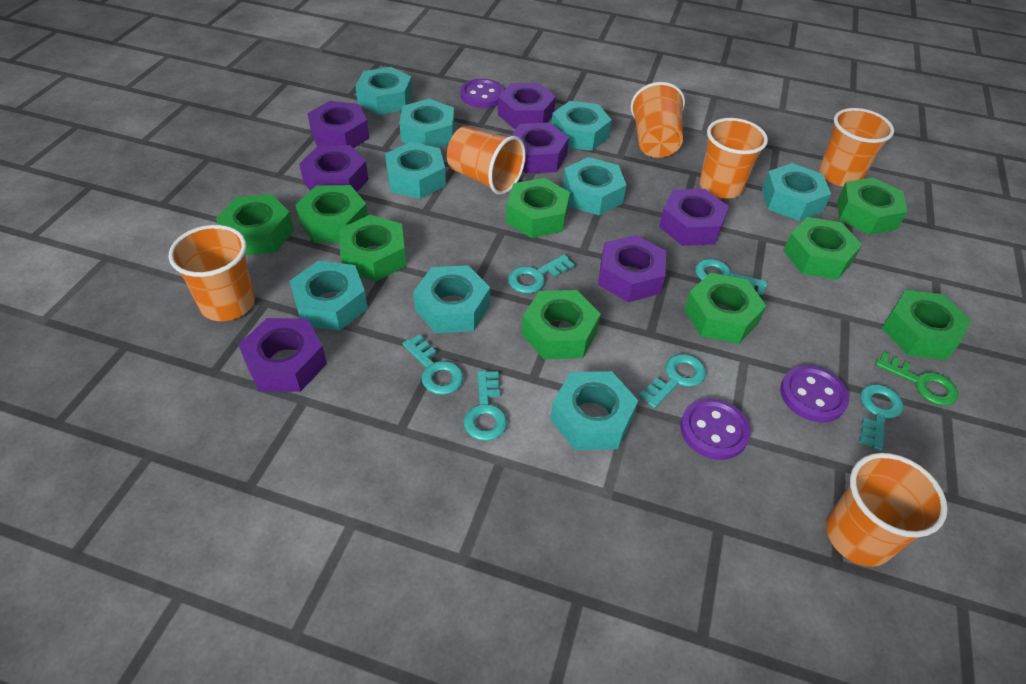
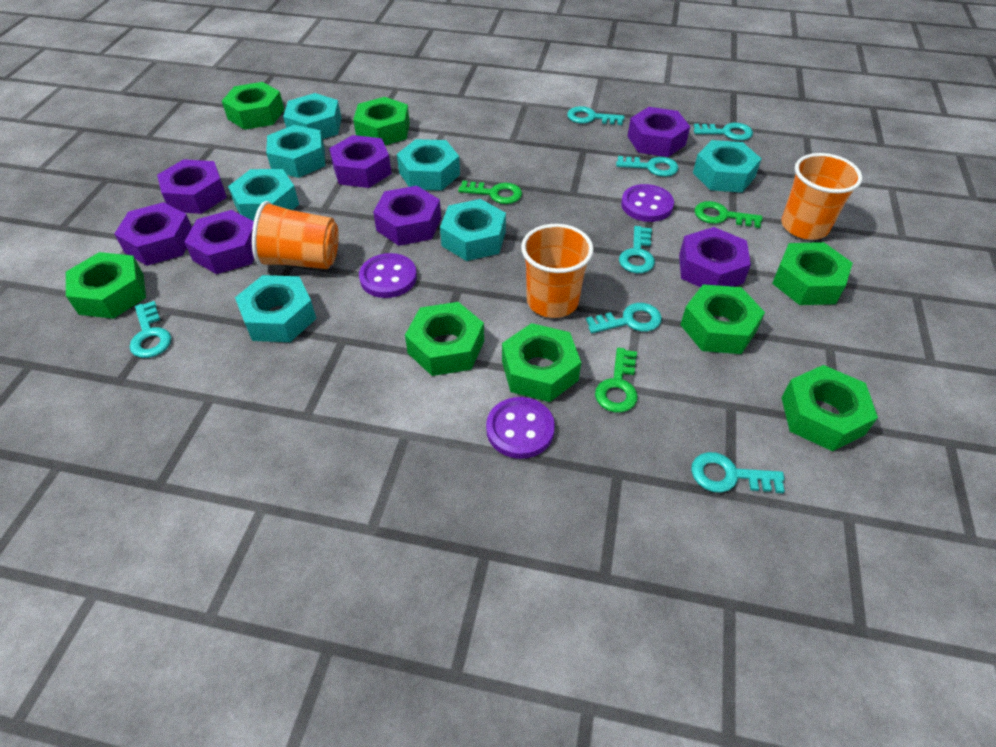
green key: 1 -> 3
green nut: 9 -> 8
orange cup: 6 -> 3
turquoise key: 6 -> 7
turquoise nut: 9 -> 7

